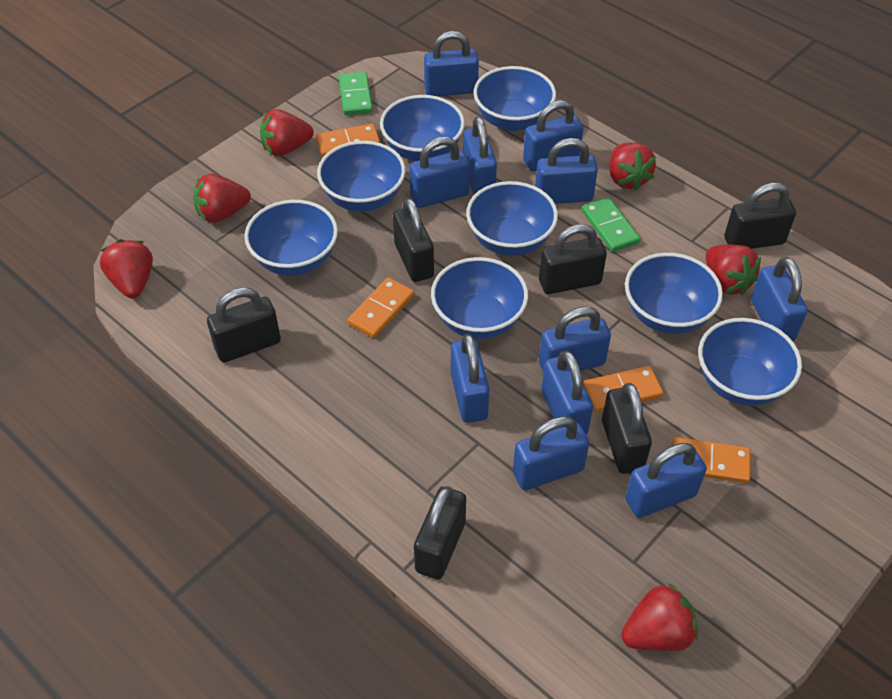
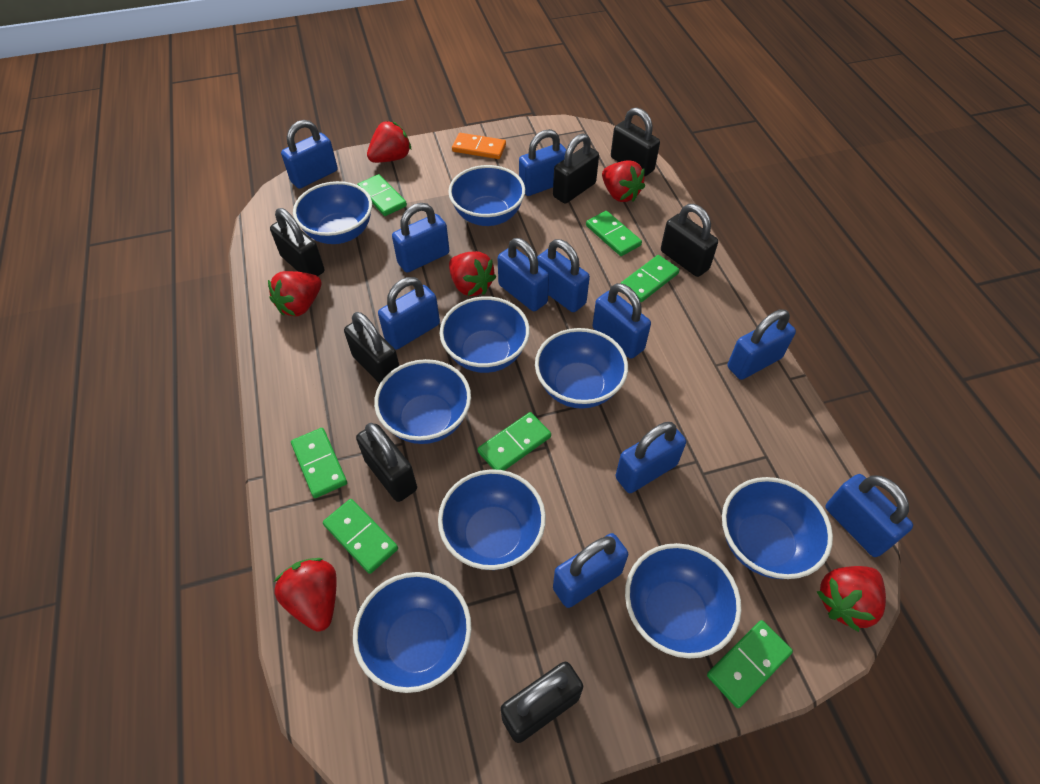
black padlock: 6 -> 7
blue bowl: 8 -> 9
green domino: 2 -> 7
orange domino: 4 -> 1

